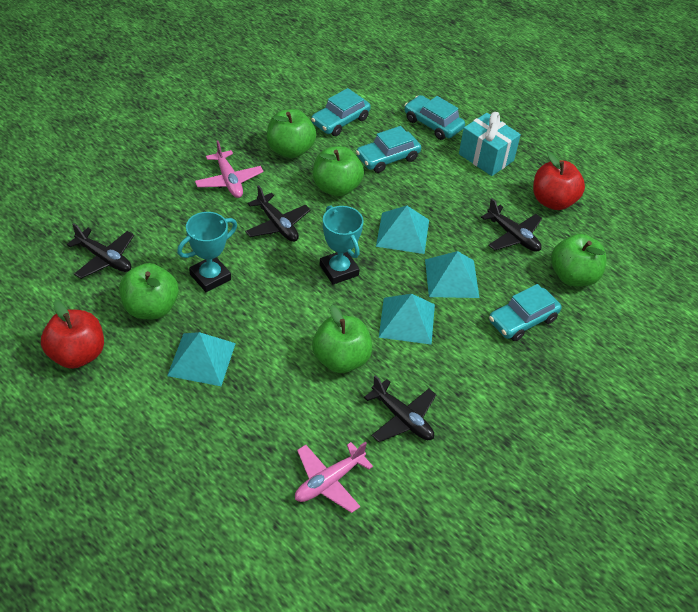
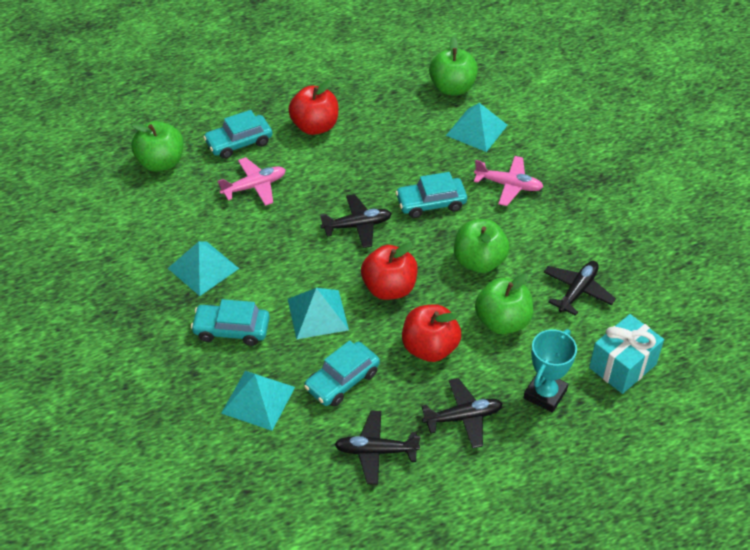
green apple: 5 -> 4
red apple: 2 -> 3
turquoise trophy: 2 -> 1

